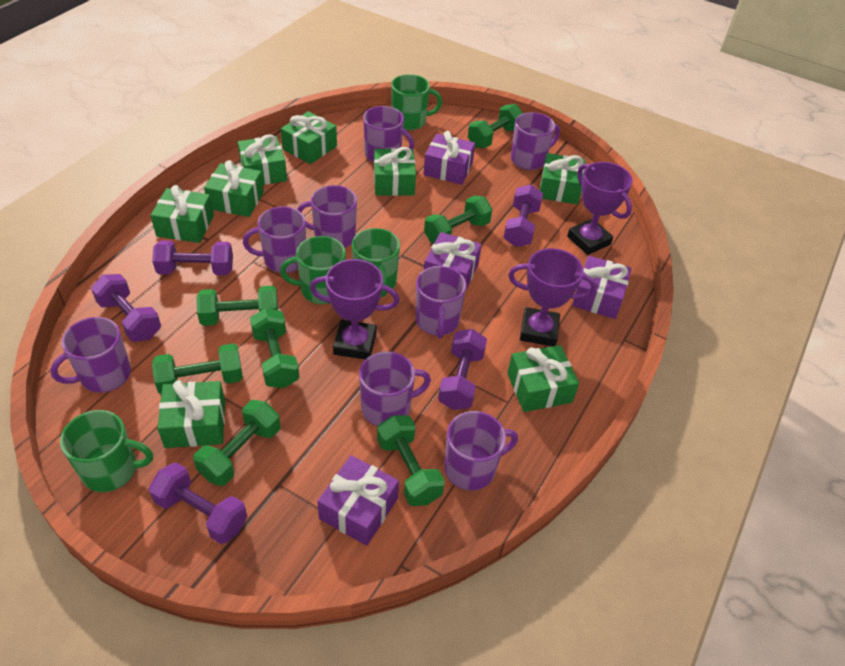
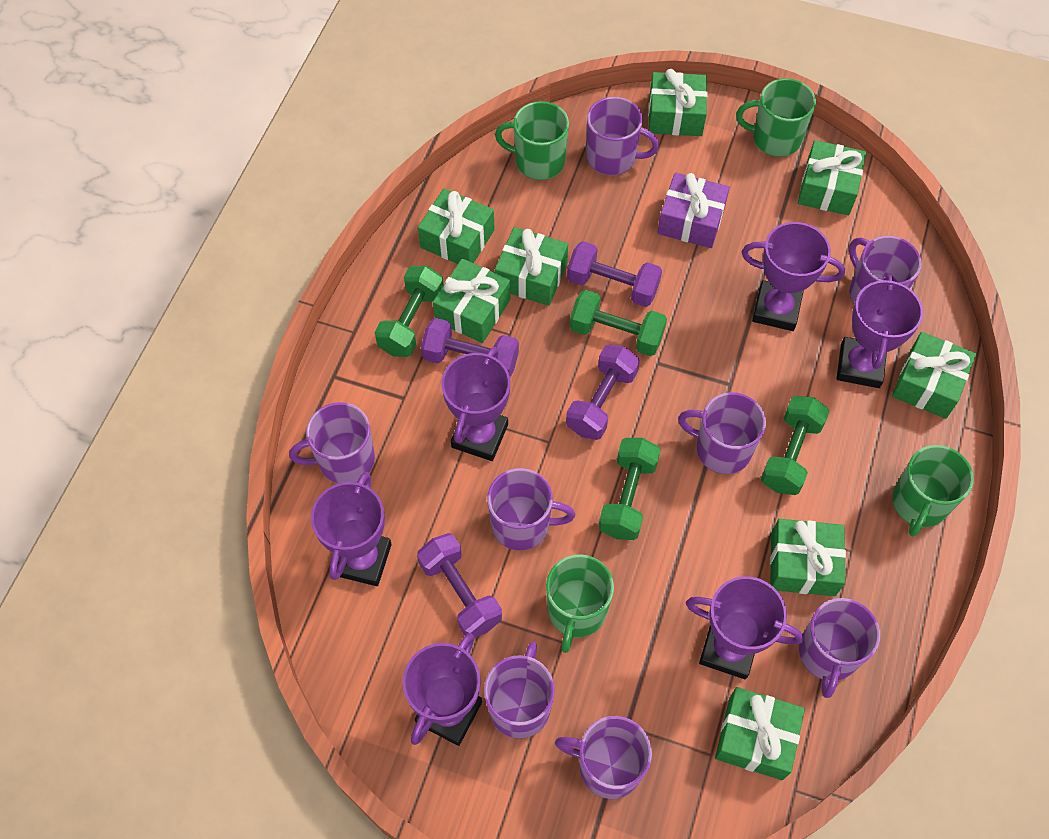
green dumbbell: 7 -> 4
purple dumbbell: 5 -> 4
purple gift: 4 -> 1
purple trophy: 3 -> 6

